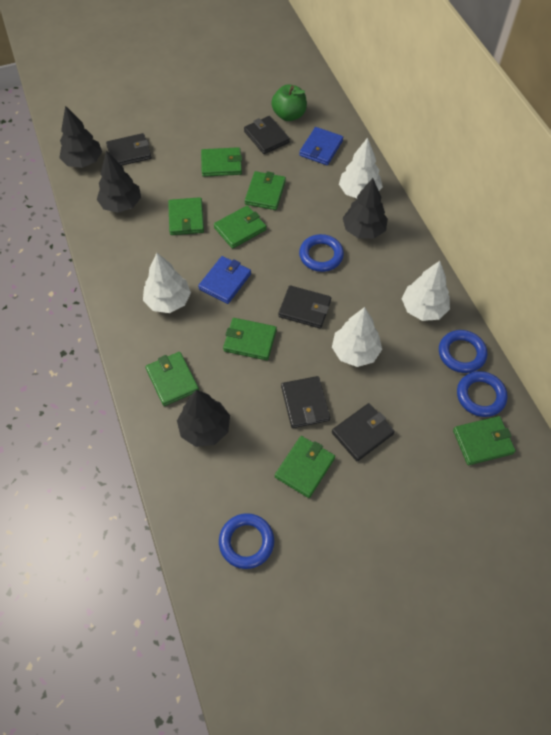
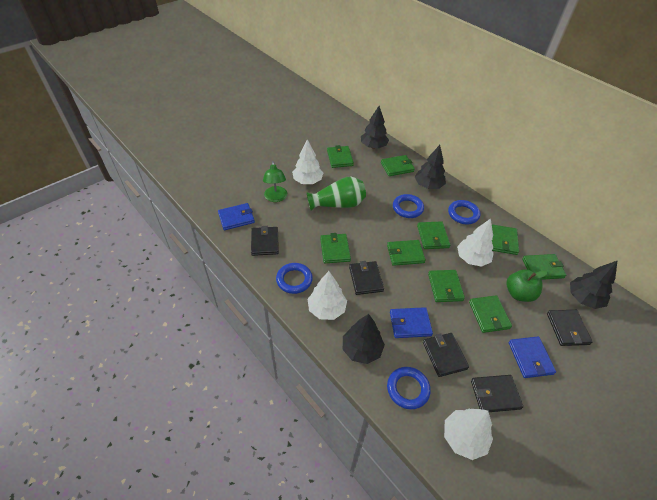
blue wallet: 2 -> 3
green lamp: 0 -> 1
green vase: 0 -> 1
green wallet: 8 -> 9

